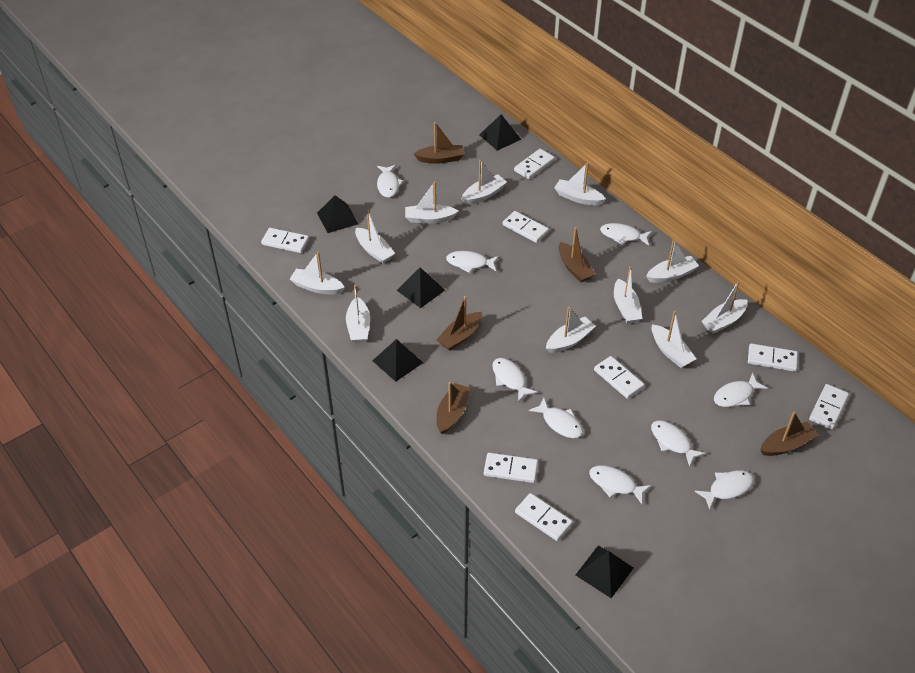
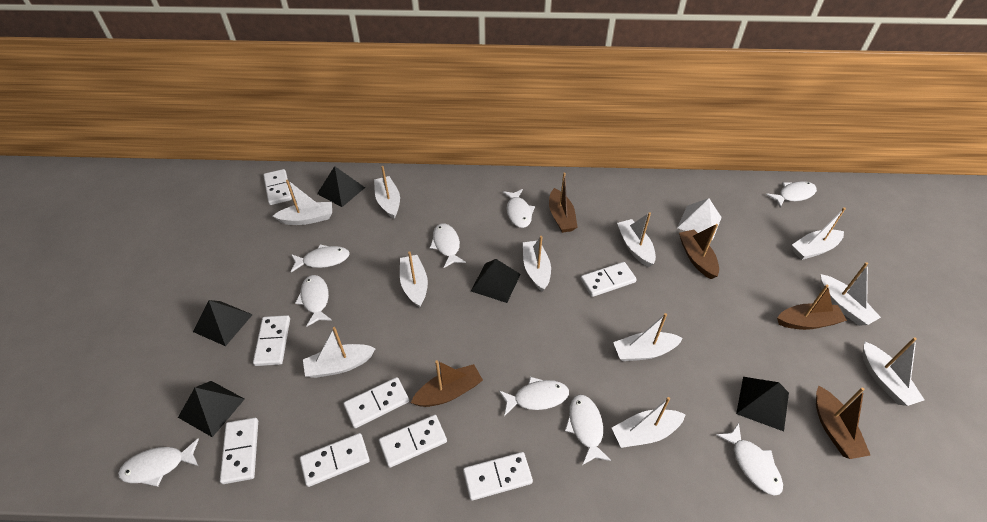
white pyramid: 0 -> 1

